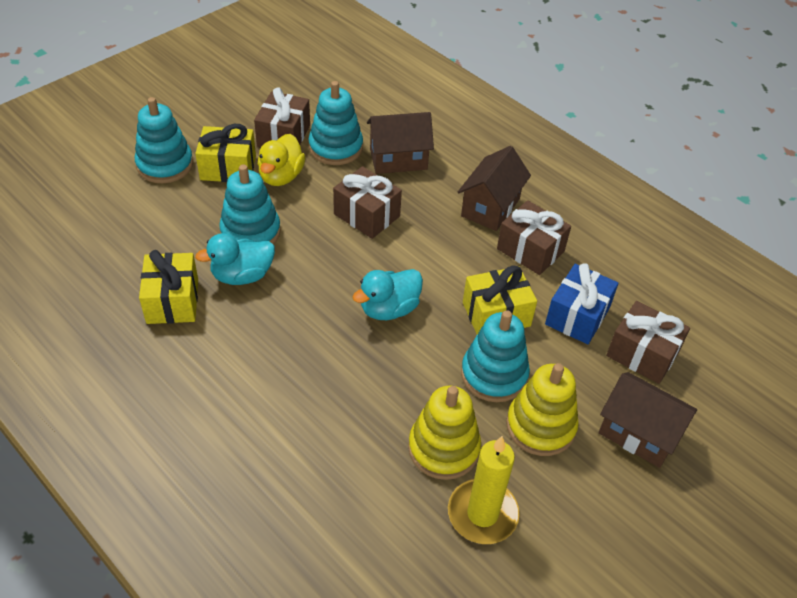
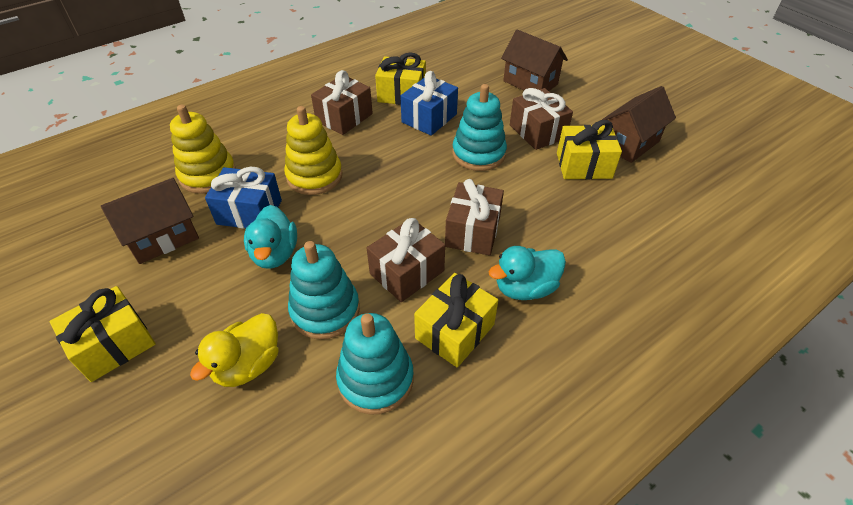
blue gift: 1 -> 2
turquoise stacking toy: 4 -> 3
yellow candle: 1 -> 0
yellow gift: 3 -> 4

